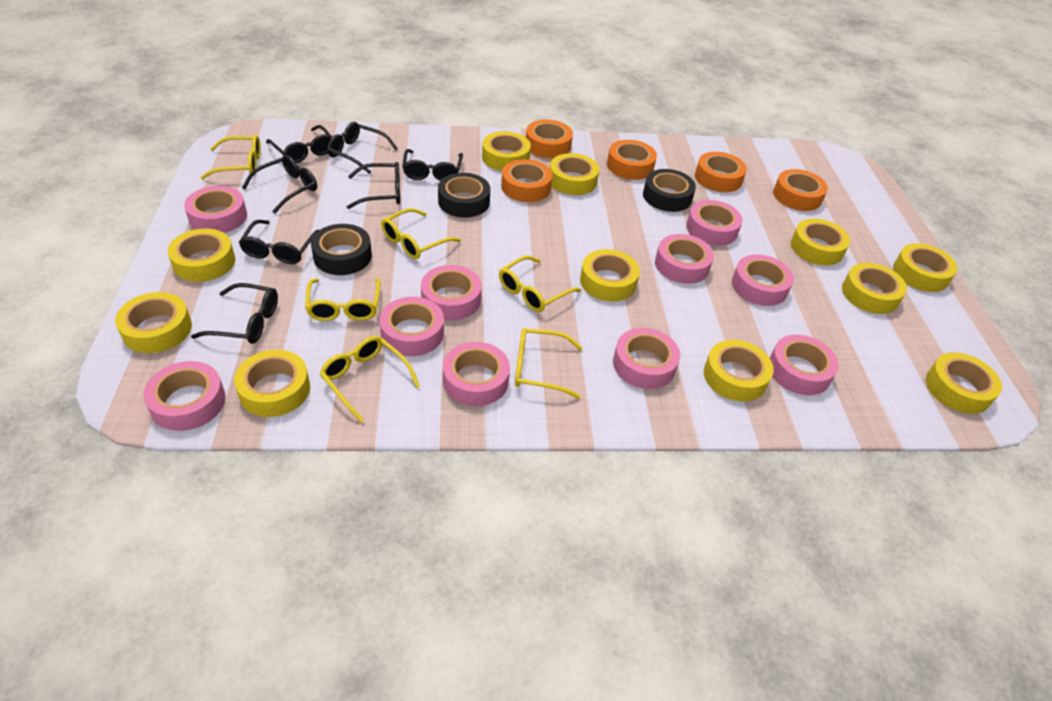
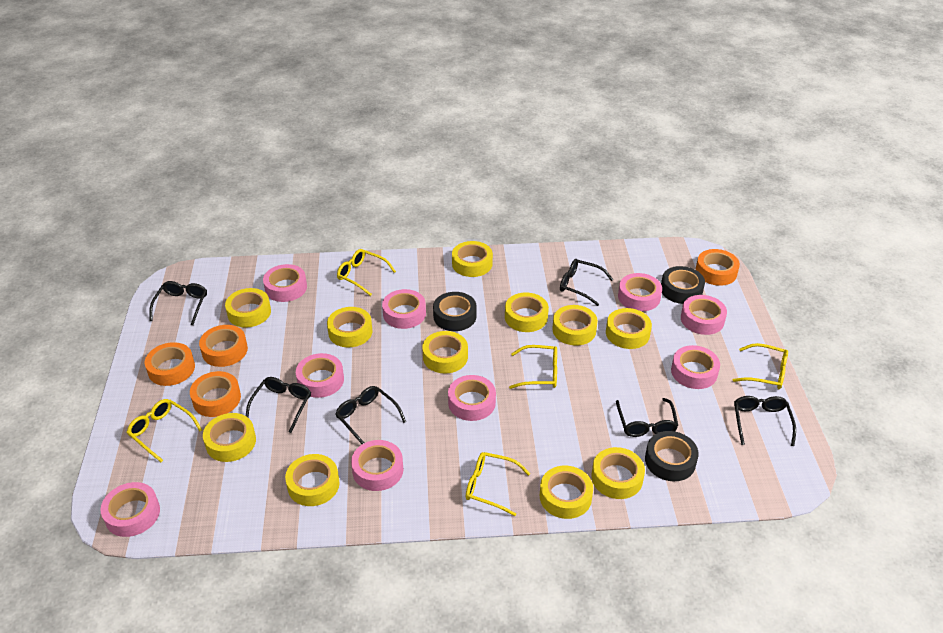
black glasses: 7 -> 6
orange tape: 5 -> 4
pink tape: 10 -> 9
yellow glasses: 6 -> 5

